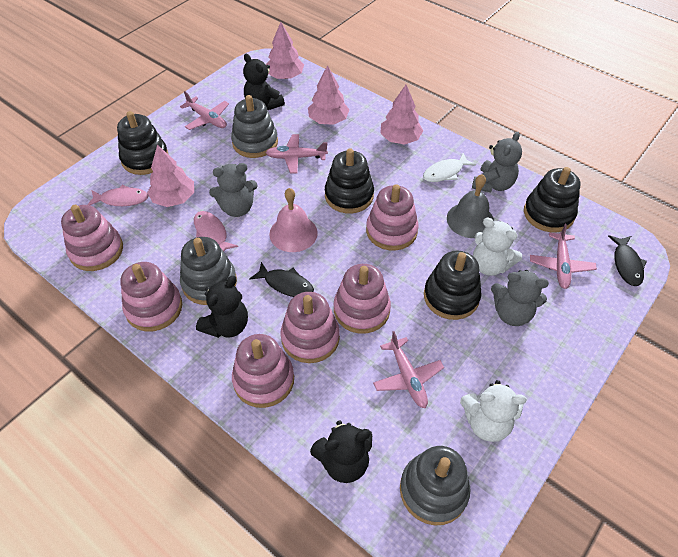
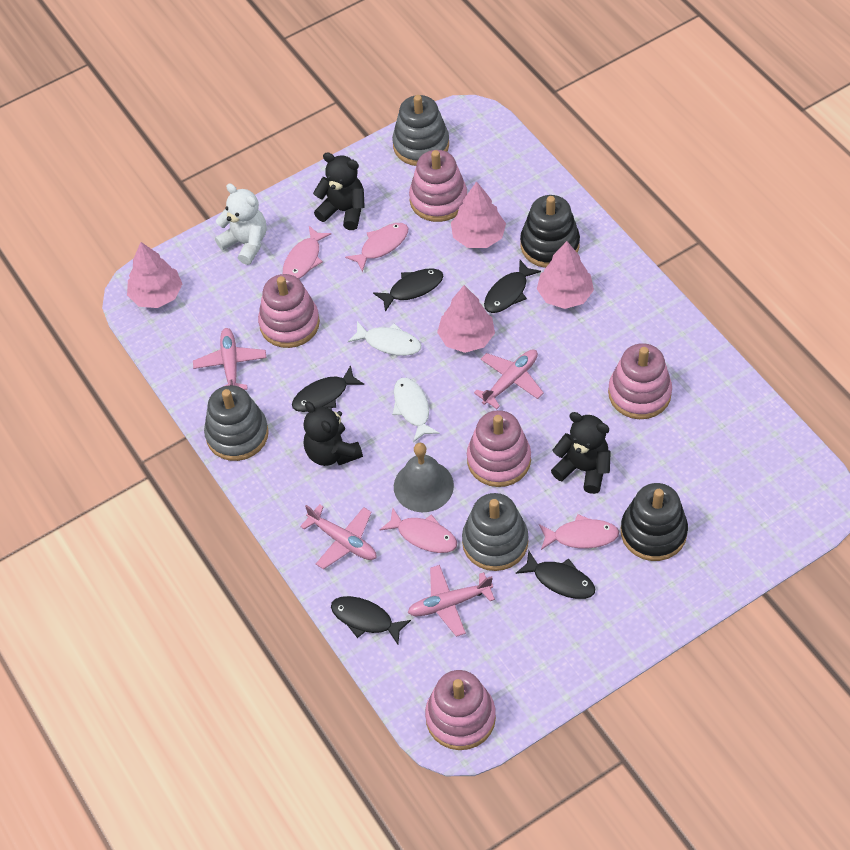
black fish: 2 -> 5
black stacking toy: 4 -> 2
grey teddy bear: 3 -> 0
pink bell: 1 -> 0
pink fish: 2 -> 4
pink stacking toy: 6 -> 5
white fish: 1 -> 2
white teddy bear: 2 -> 1

